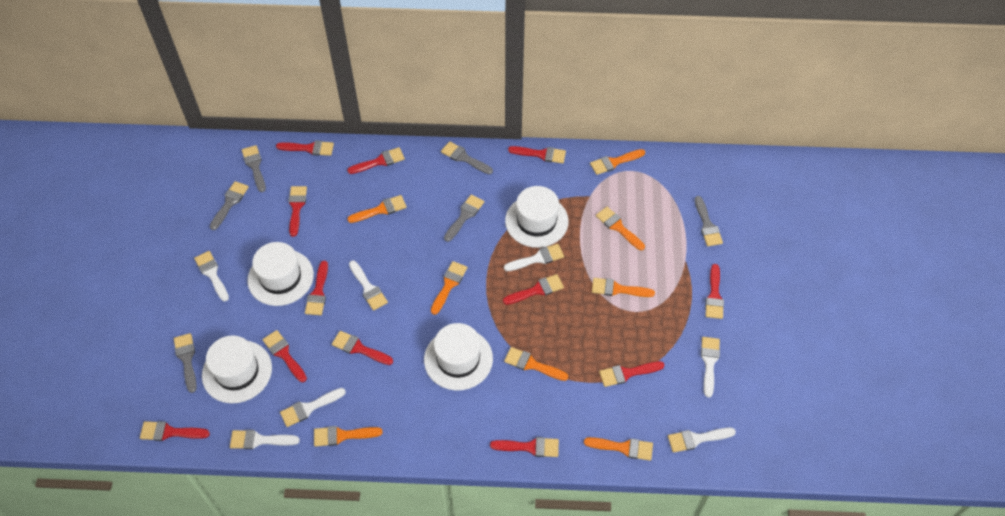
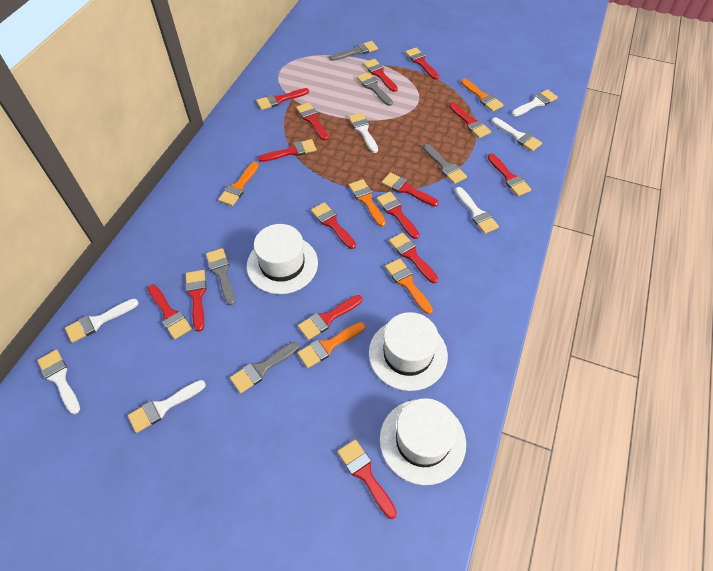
grey brush: 6 -> 5
orange brush: 8 -> 5
red brush: 12 -> 15
white hat: 4 -> 3

